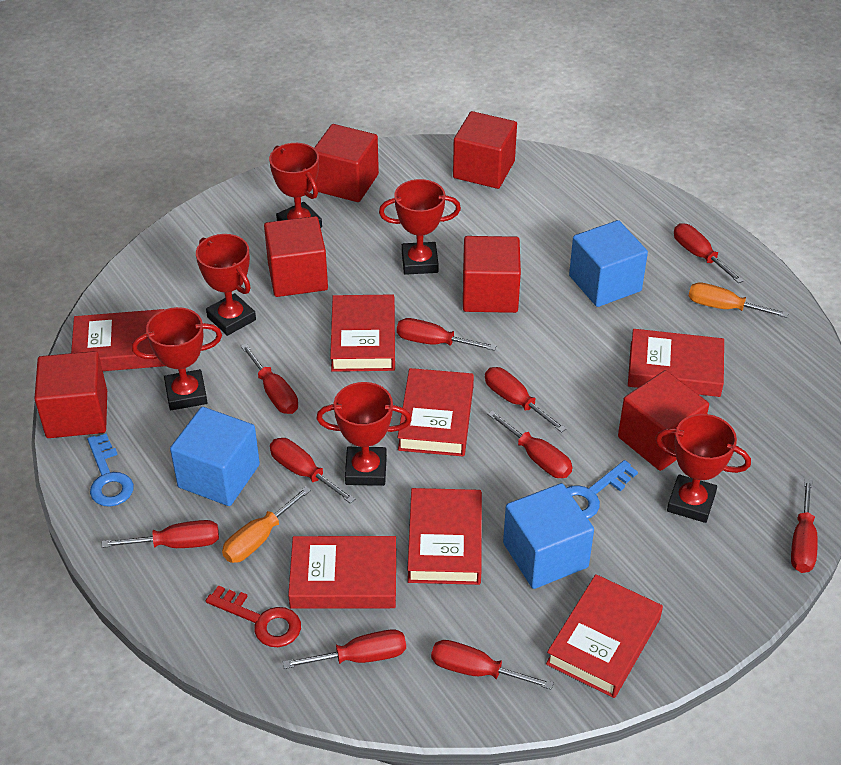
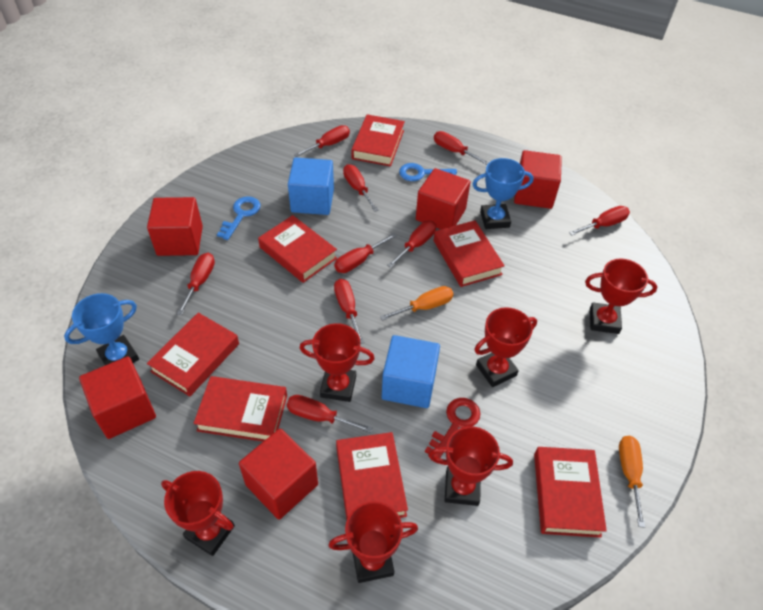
blue cube: 3 -> 2
blue trophy: 0 -> 2
red cube: 6 -> 5
red screwdriver: 10 -> 9

